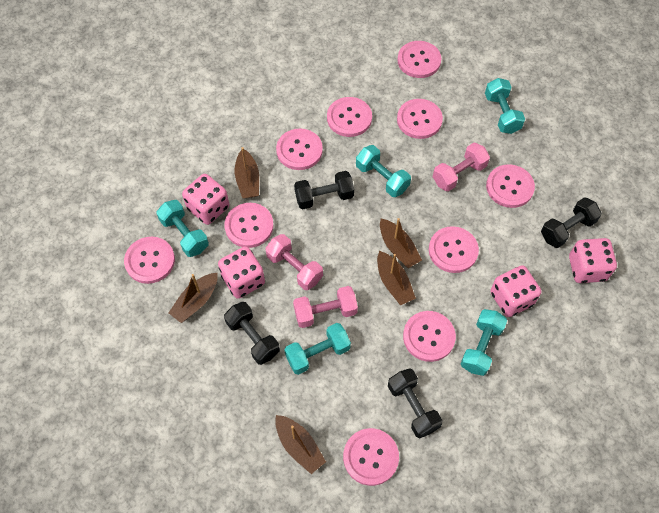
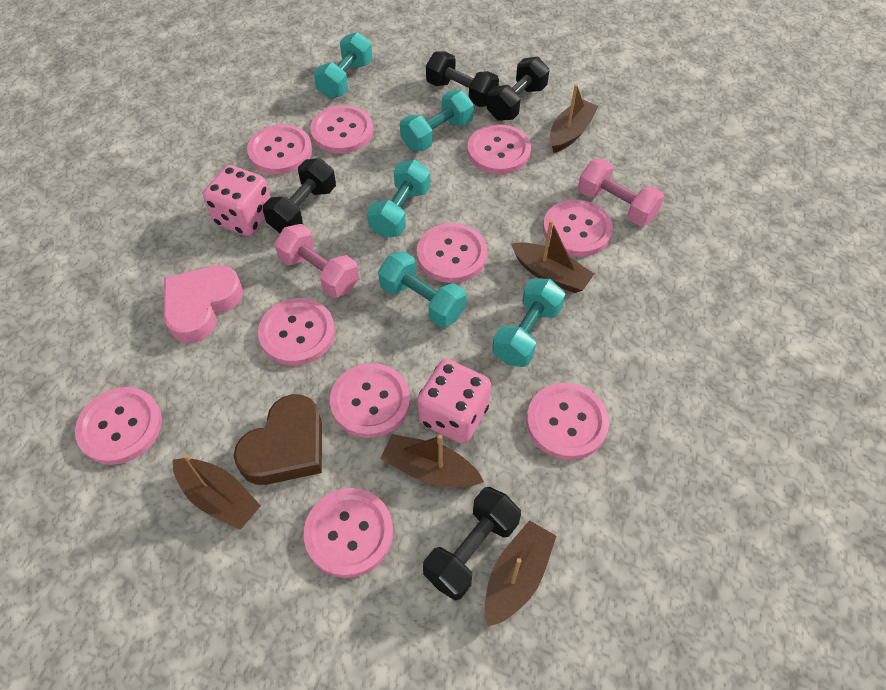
brown heart: 0 -> 1
pink dice: 4 -> 2
pink dumbbell: 3 -> 2
pink heart: 0 -> 1

